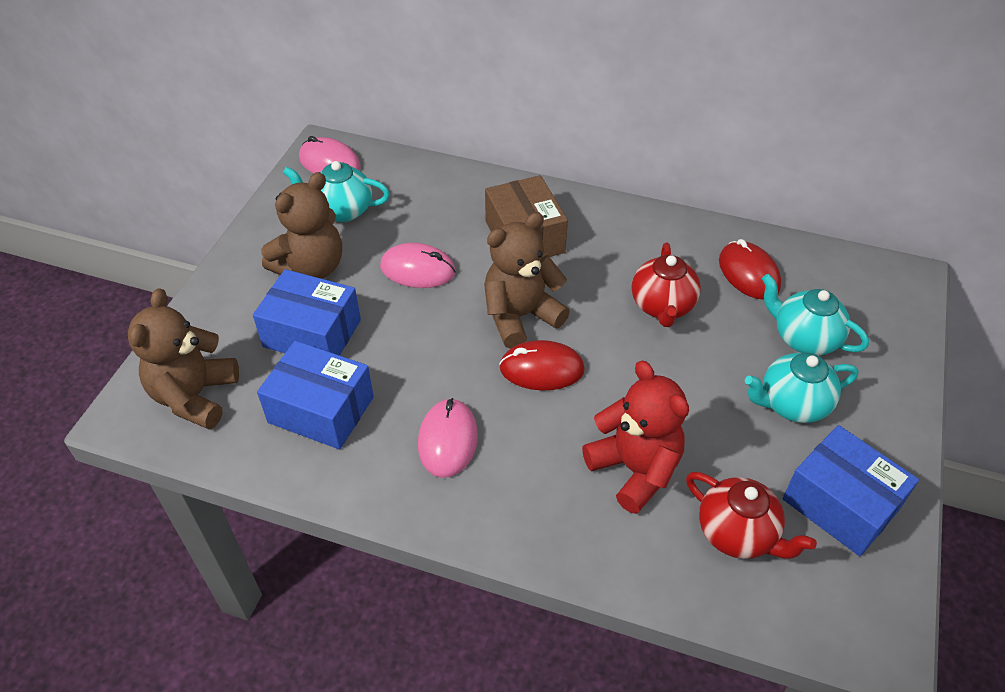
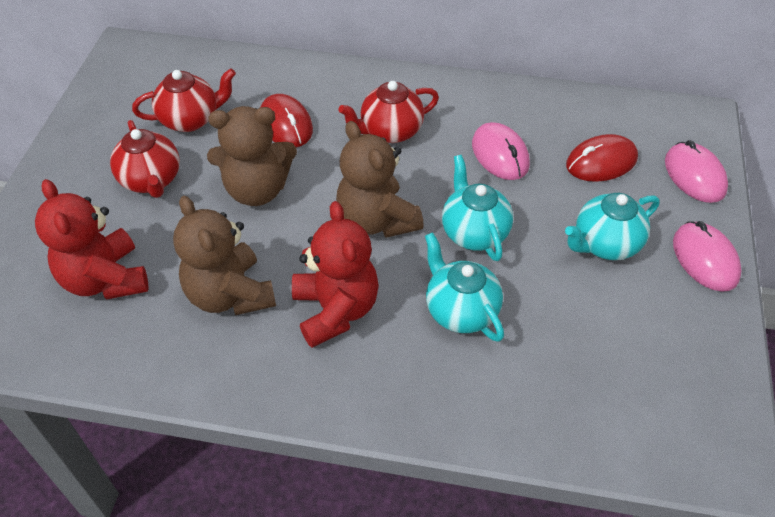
blue box: 3 -> 0
brown box: 1 -> 0
red teapot: 2 -> 3
red teddy bear: 1 -> 2

